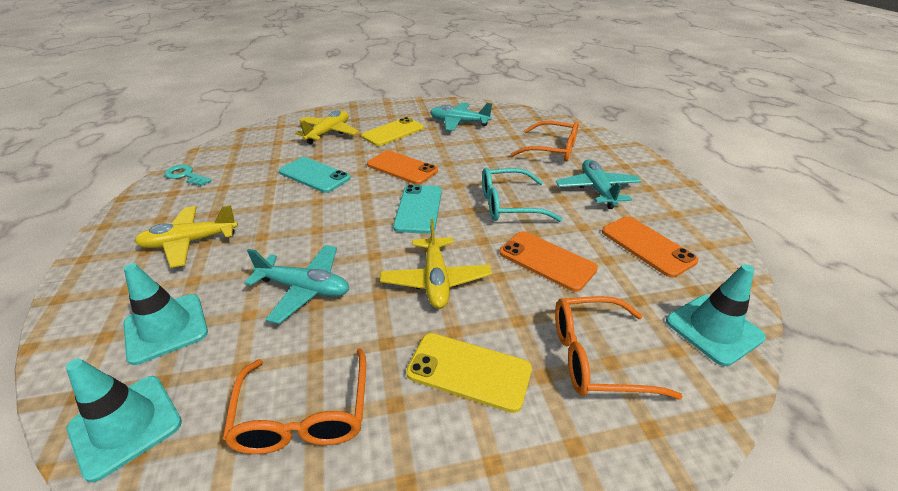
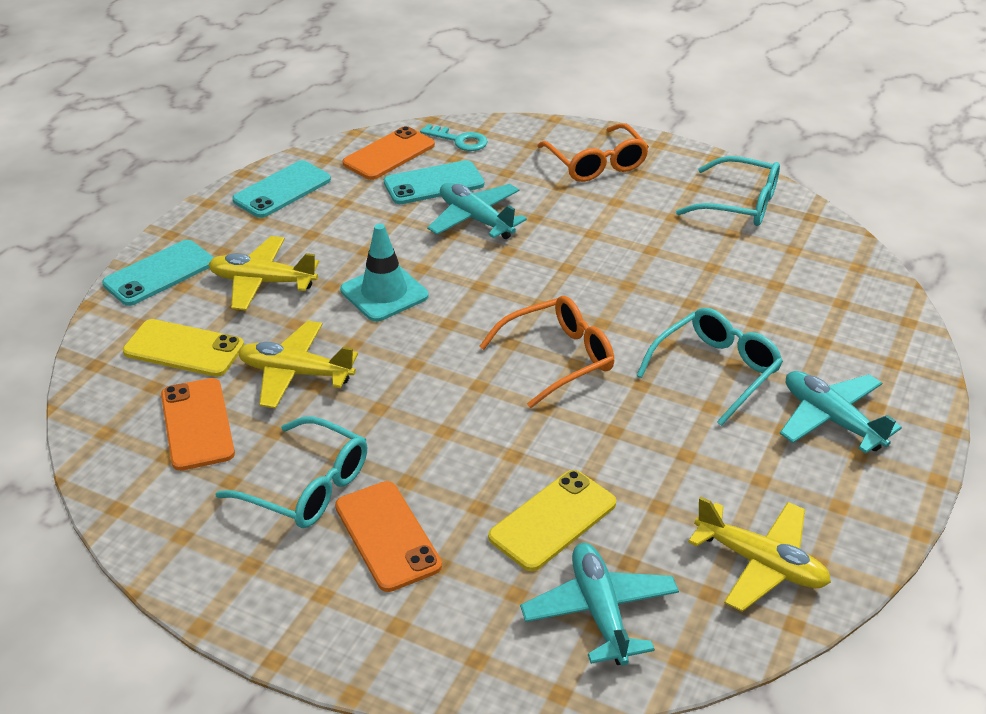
orange glasses: 3 -> 2
turquoise glasses: 1 -> 3
turquoise phone: 2 -> 3
turquoise traffic cone: 3 -> 1

